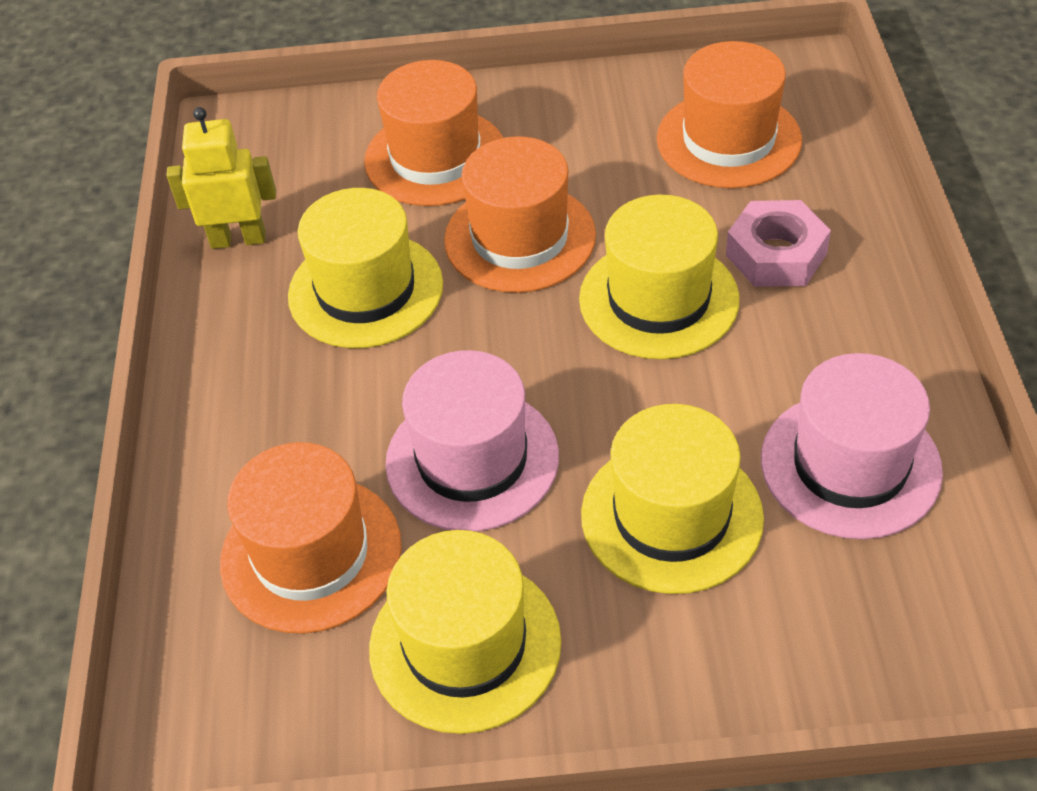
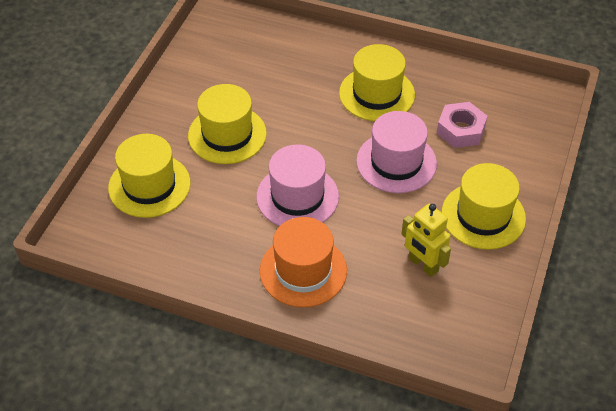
orange hat: 4 -> 1

